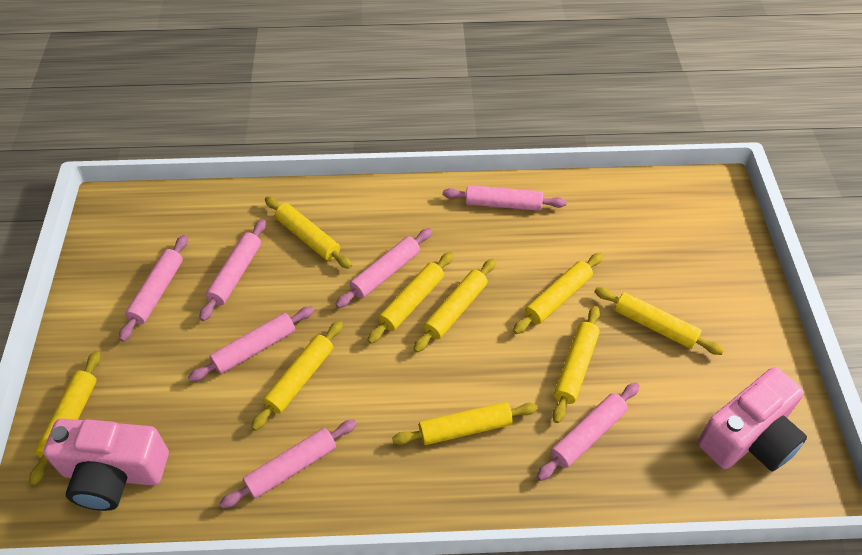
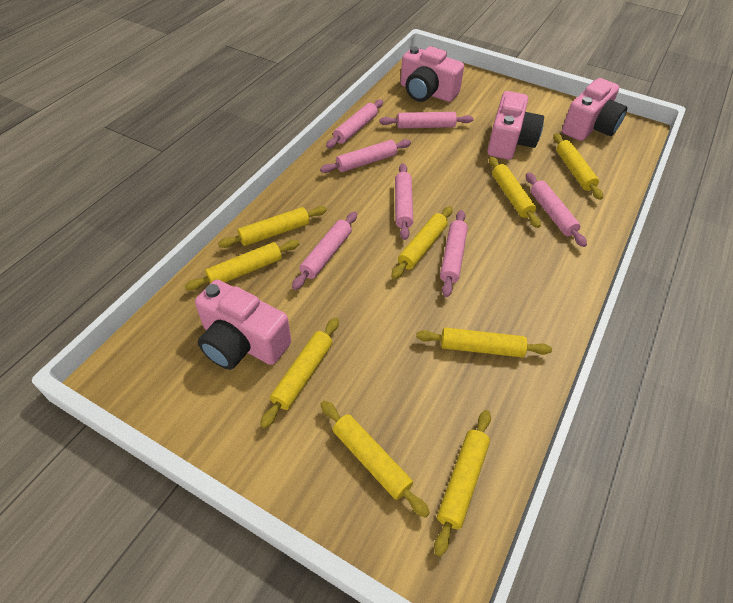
pink camera: 2 -> 4

